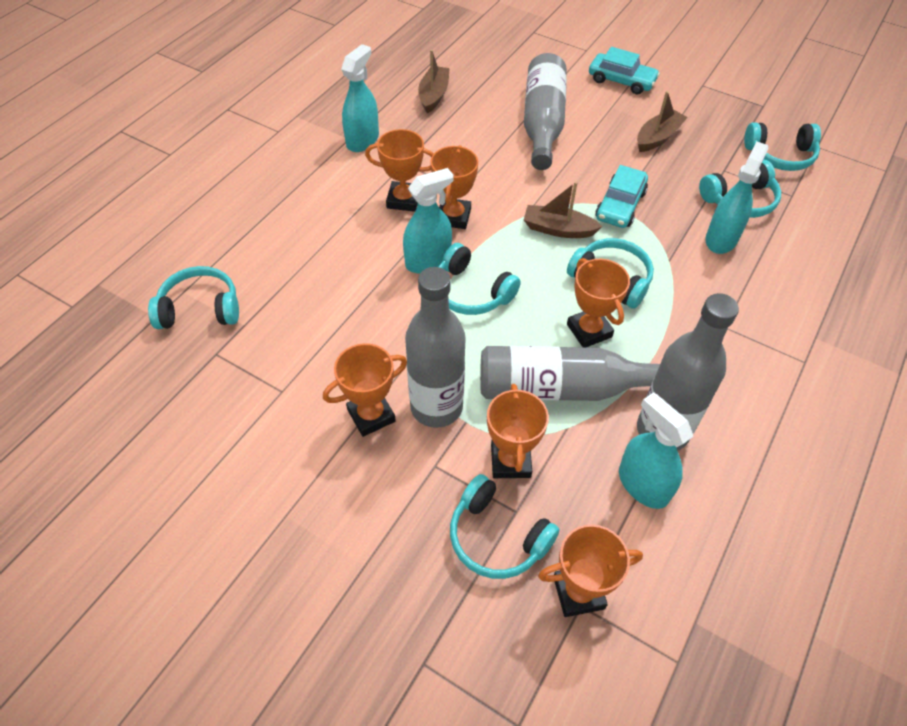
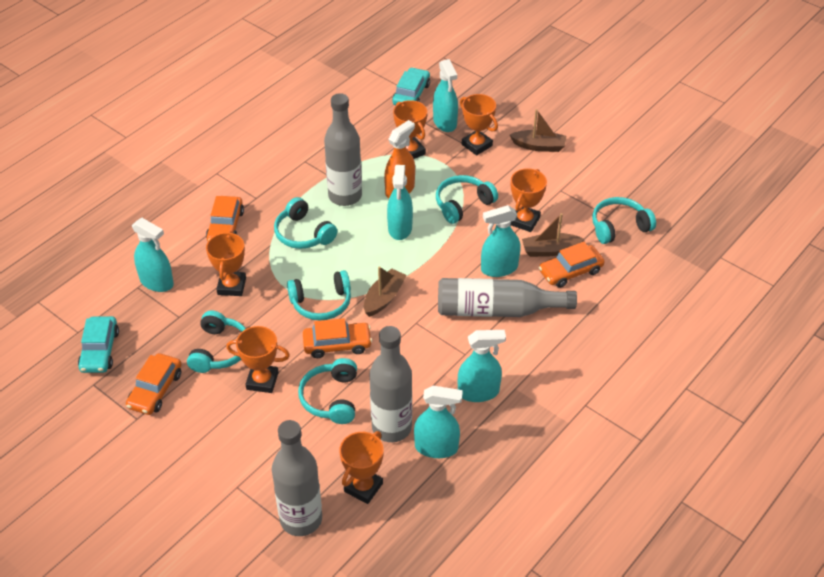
orange car: 0 -> 4
orange spray bottle: 0 -> 1
turquoise spray bottle: 4 -> 6

